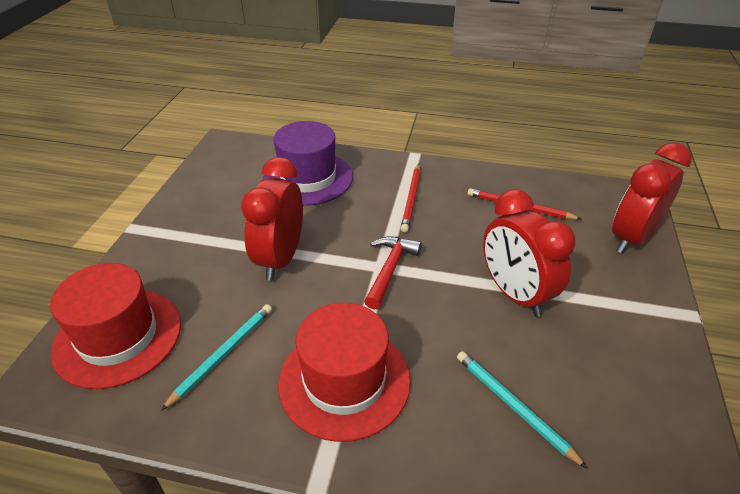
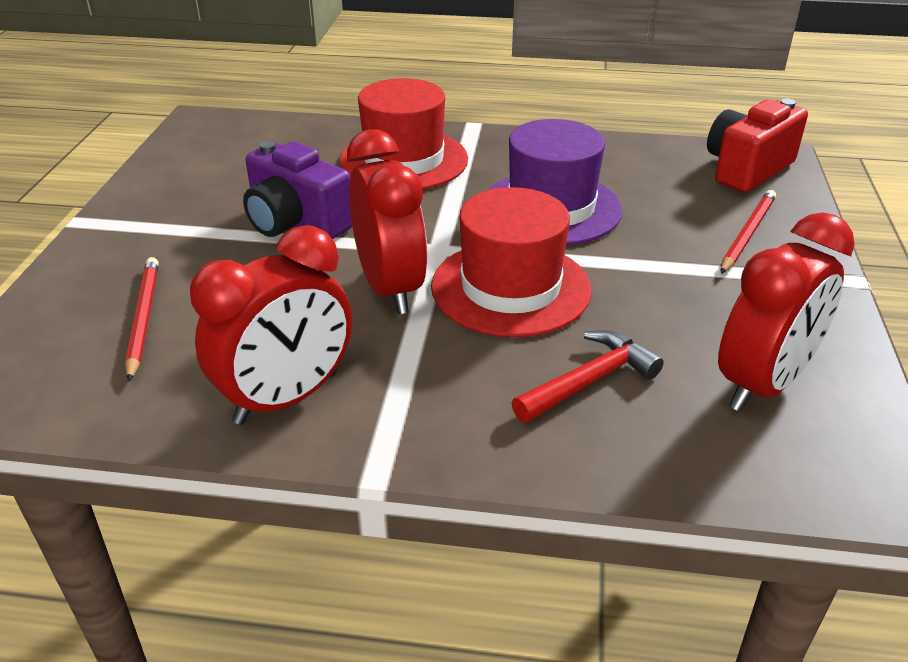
purple camera: 0 -> 1
red camera: 0 -> 1
turquoise pencil: 2 -> 0

